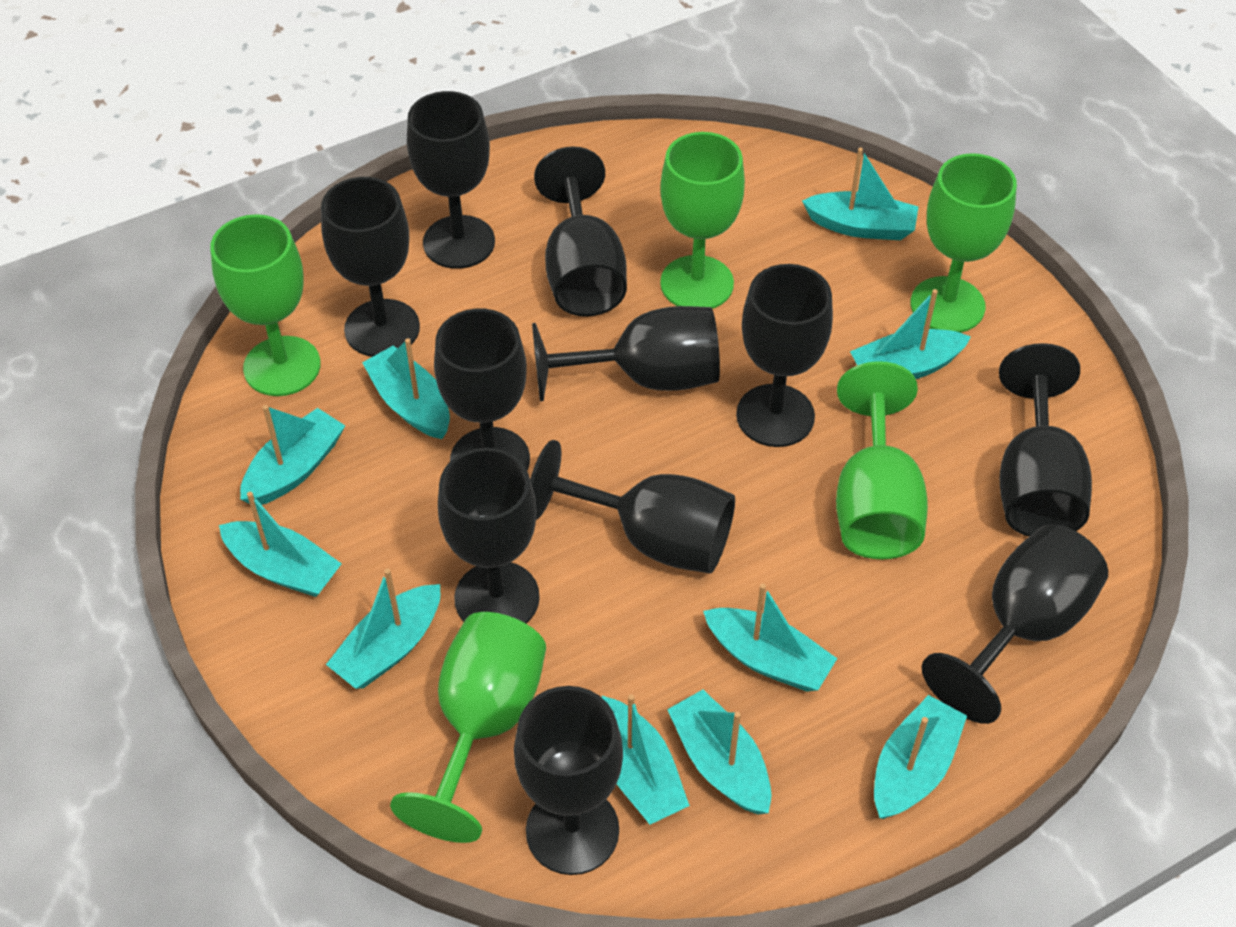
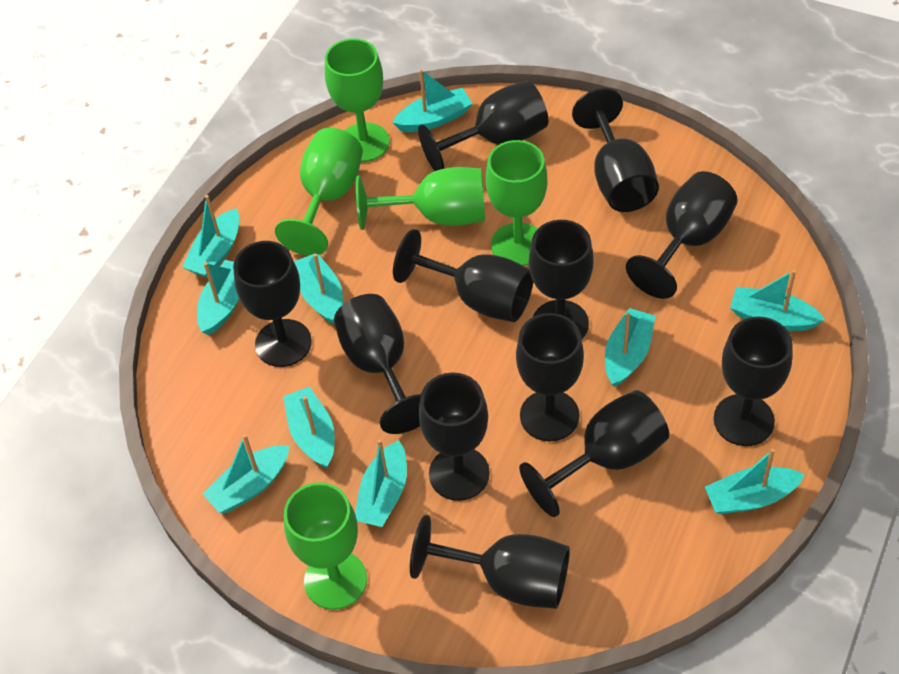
black goblet: 11 -> 12

